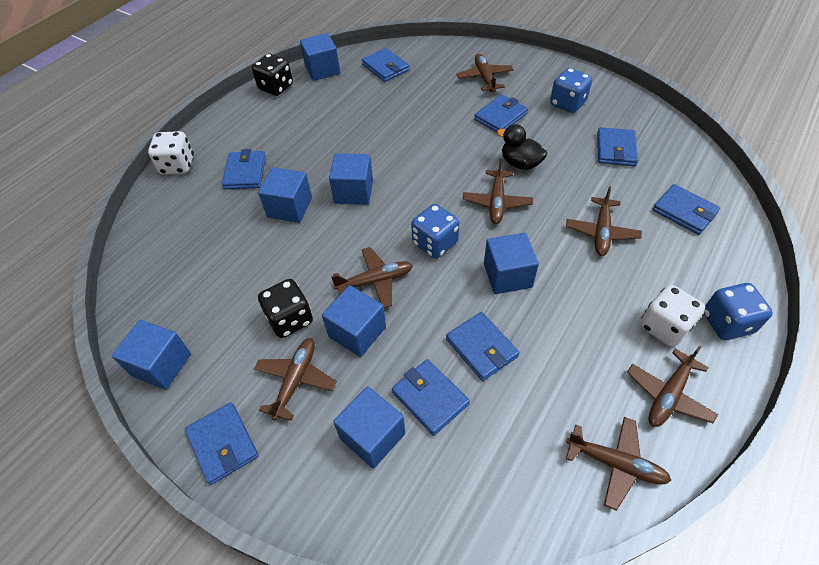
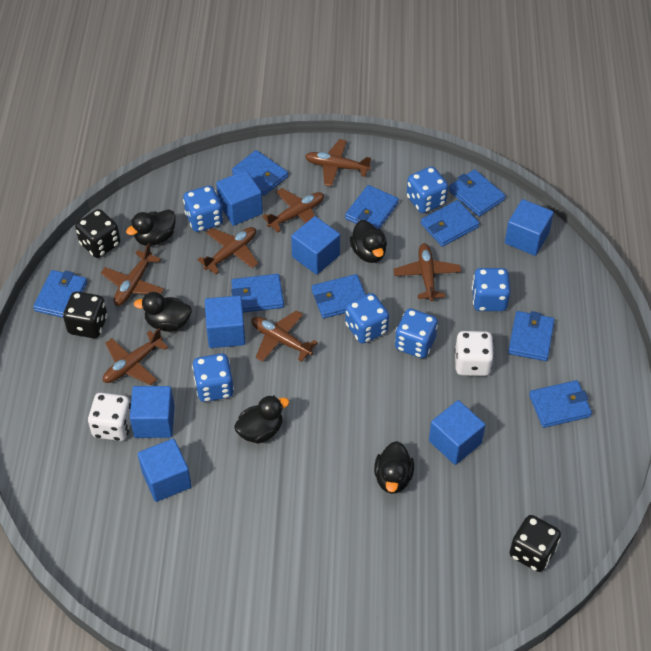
black dice: 2 -> 3
black duck: 1 -> 5
blue dice: 3 -> 6
blue wallet: 8 -> 9

